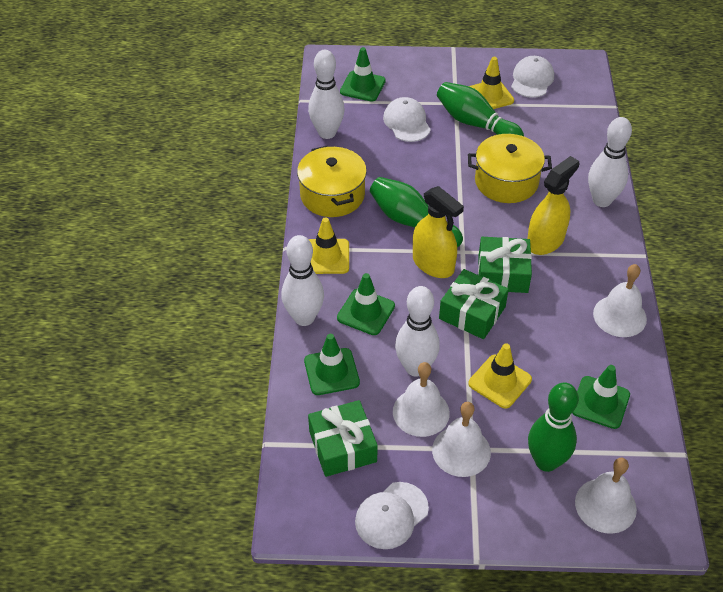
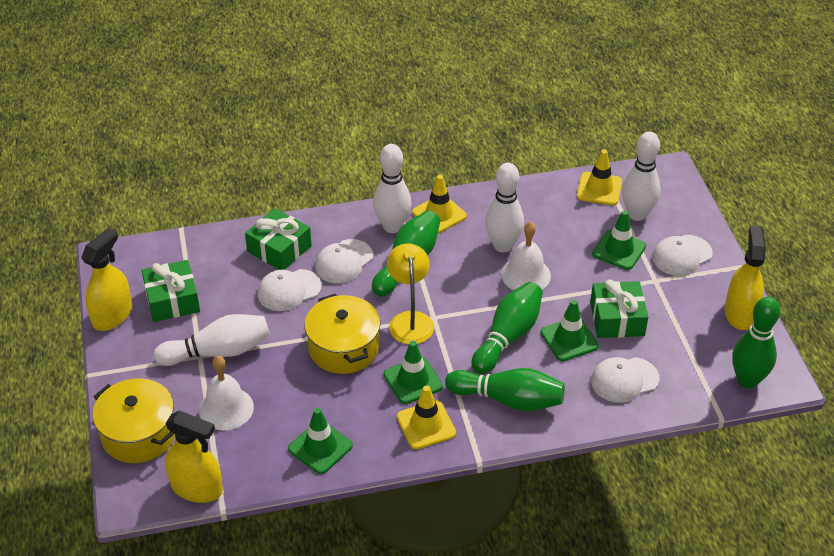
green bowling pin: 3 -> 4
white bell: 4 -> 2
white cap: 3 -> 4
yellow lamp: 0 -> 1
yellow spray bottle: 2 -> 3

